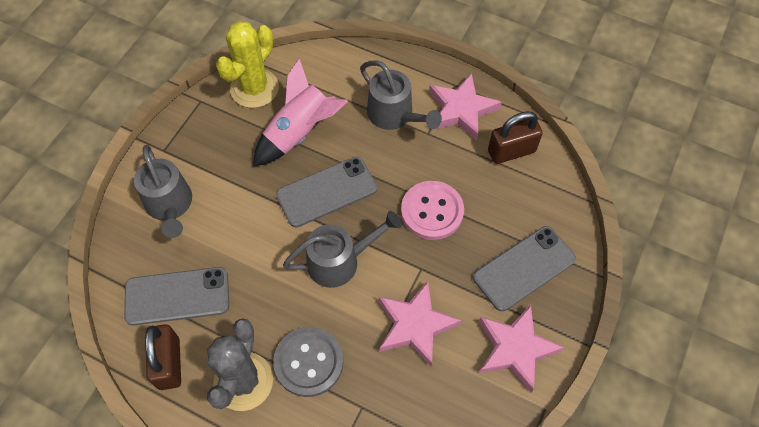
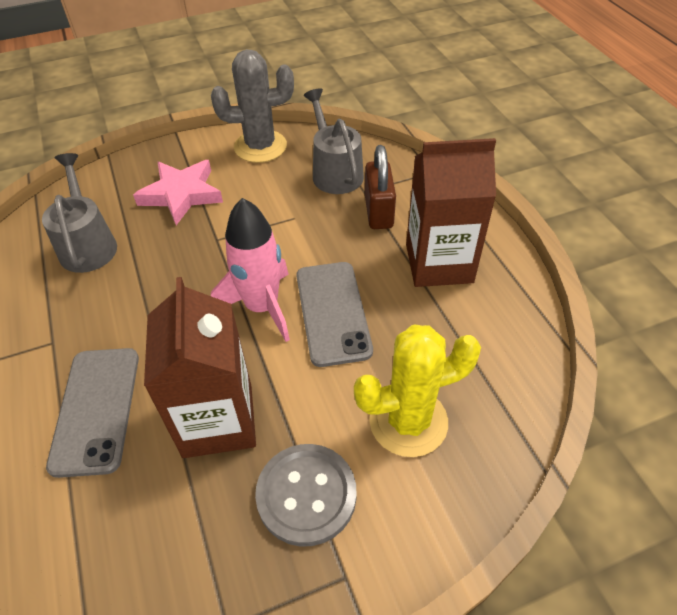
brown carton: 0 -> 2
brown padlock: 2 -> 1
grey phone: 3 -> 2
grey watering can: 3 -> 2
pink button: 1 -> 0
pink star: 3 -> 1

